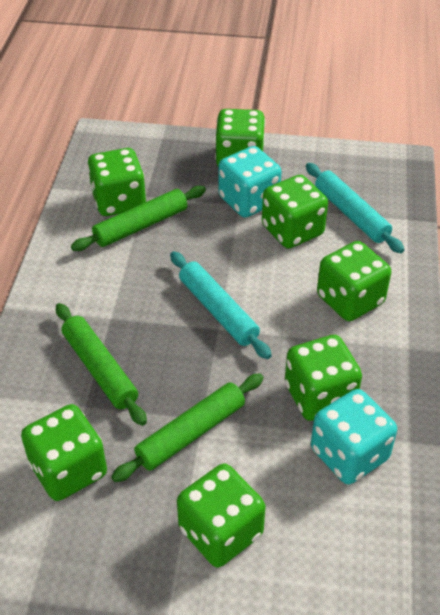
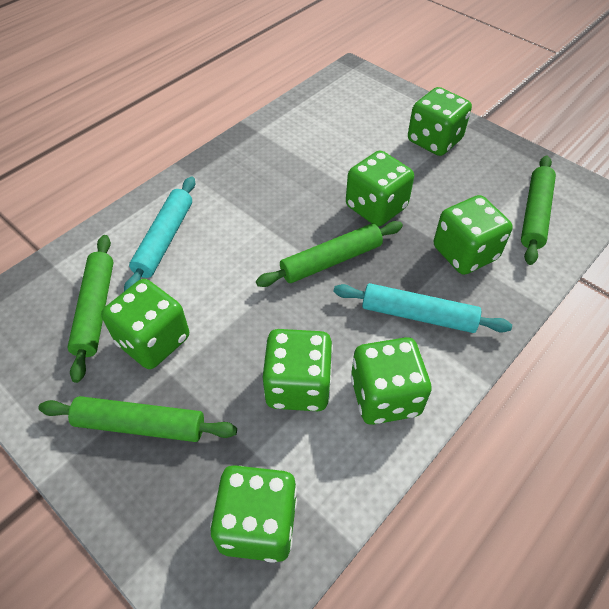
green rolling pin: 3 -> 4
turquoise dice: 2 -> 0

